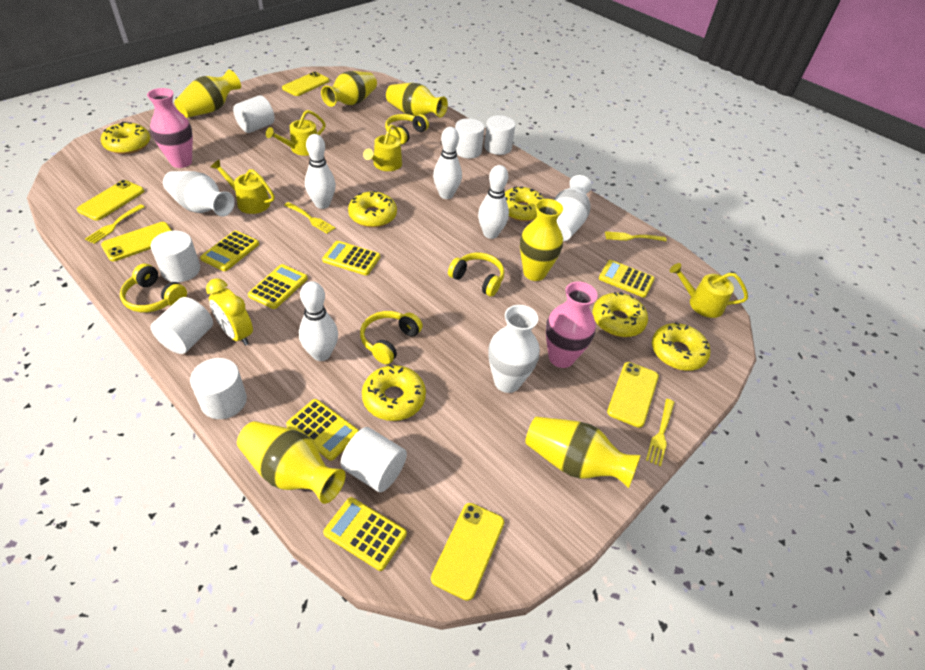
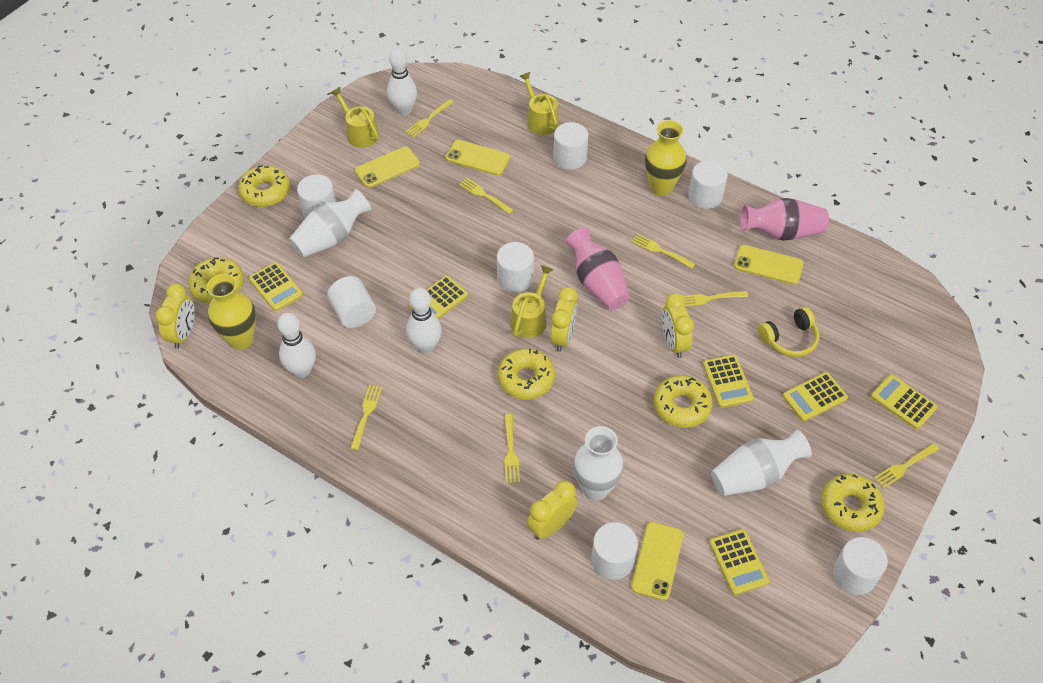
white bowling pin: 4 -> 3
yellow clock: 1 -> 4
yellow donut: 6 -> 5
yellow fork: 4 -> 7
yellow headphones: 4 -> 1
yellow phone: 5 -> 4
yellow vase: 6 -> 2
yellow watering can: 4 -> 3

